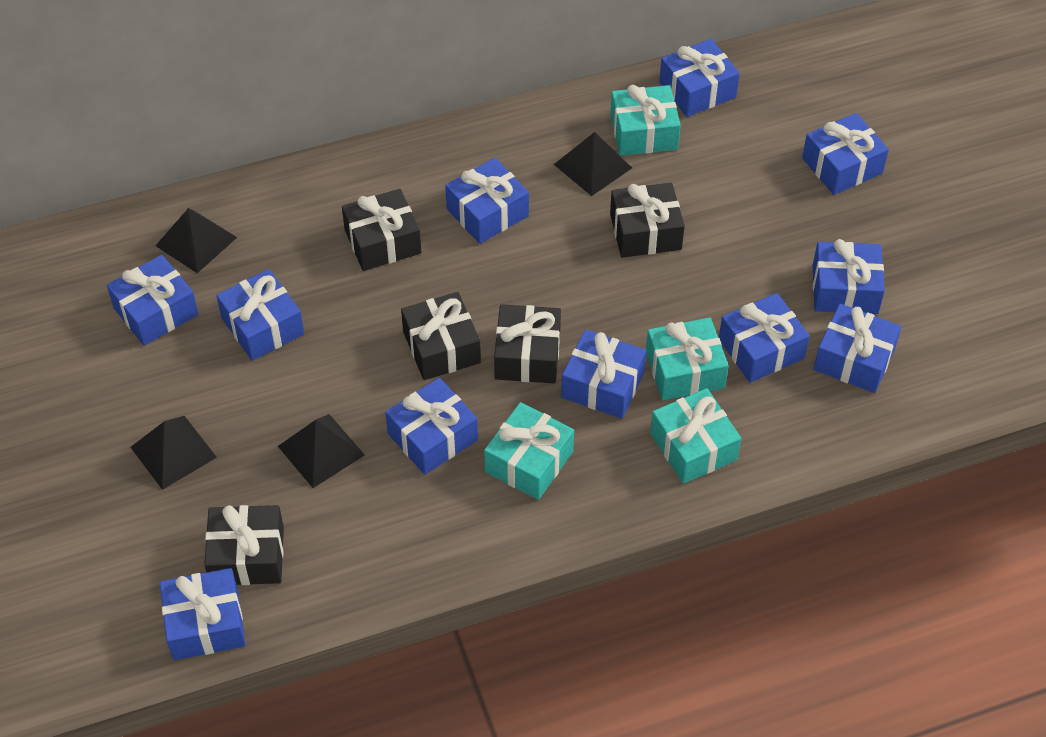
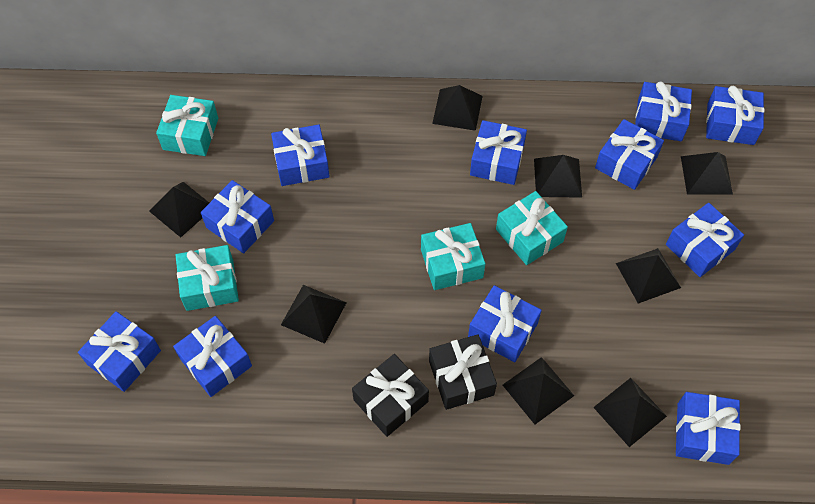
black gift: 5 -> 2
black pyramid: 4 -> 8

